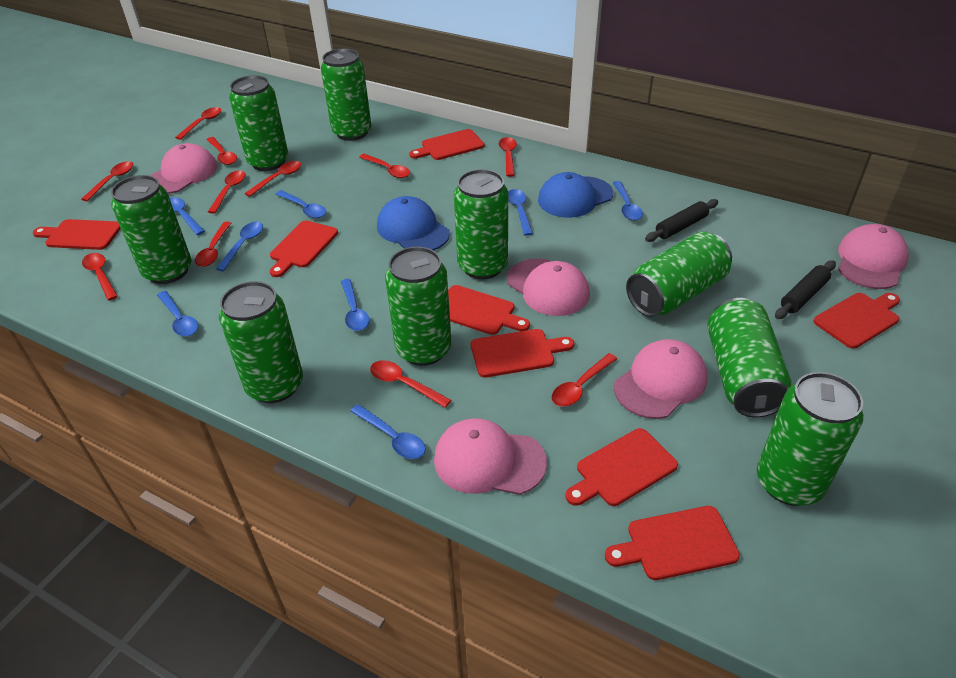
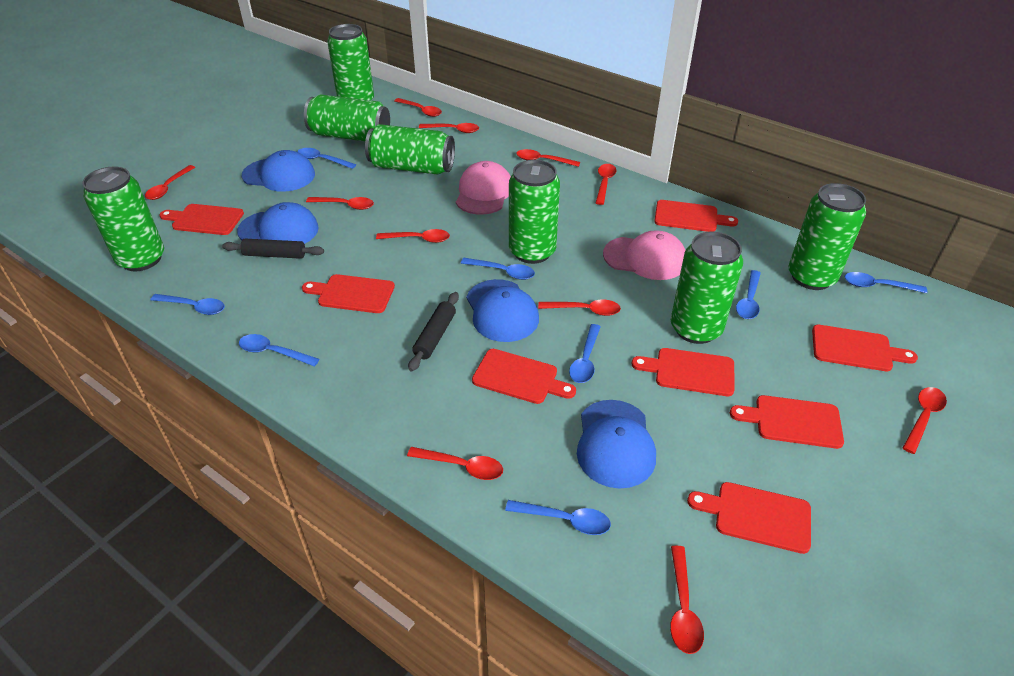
blue cap: 2 -> 4
green can: 9 -> 7
pink cap: 5 -> 2

